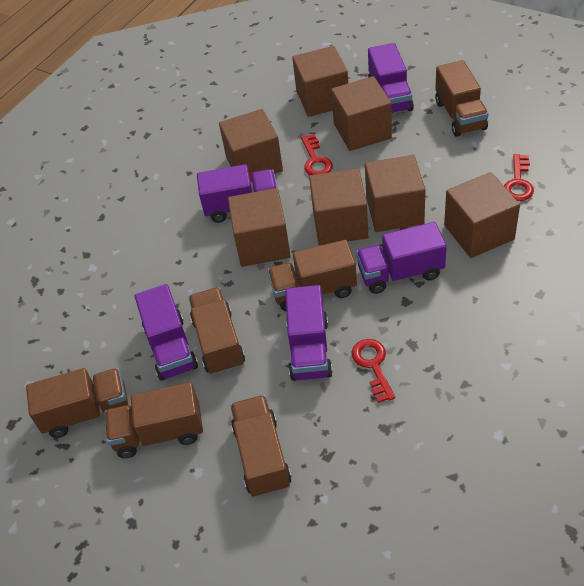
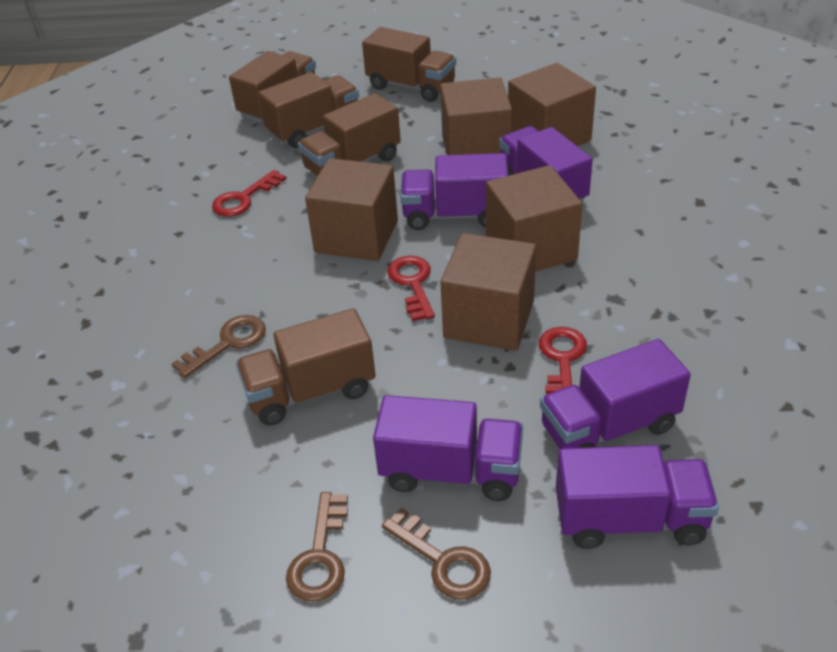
brown cube: 7 -> 5
brown key: 0 -> 3
brown truck: 6 -> 5

